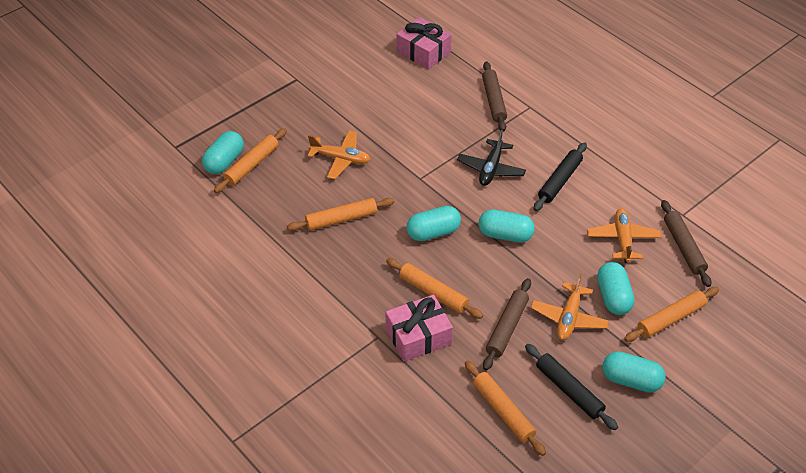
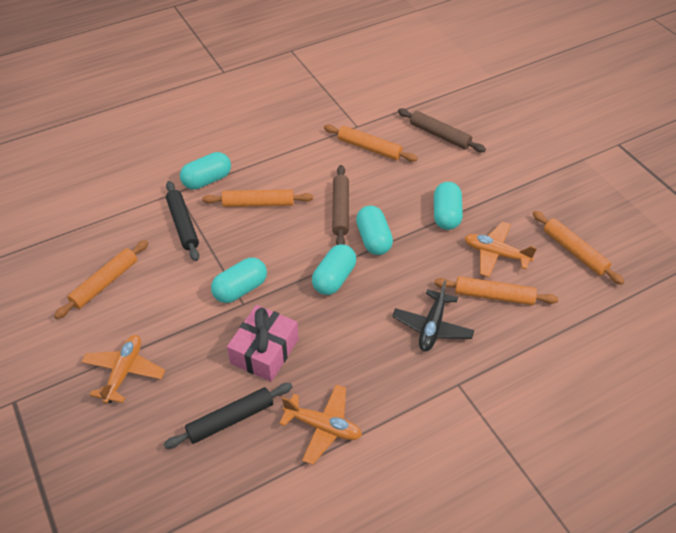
brown rolling pin: 3 -> 2
pink gift: 2 -> 1

